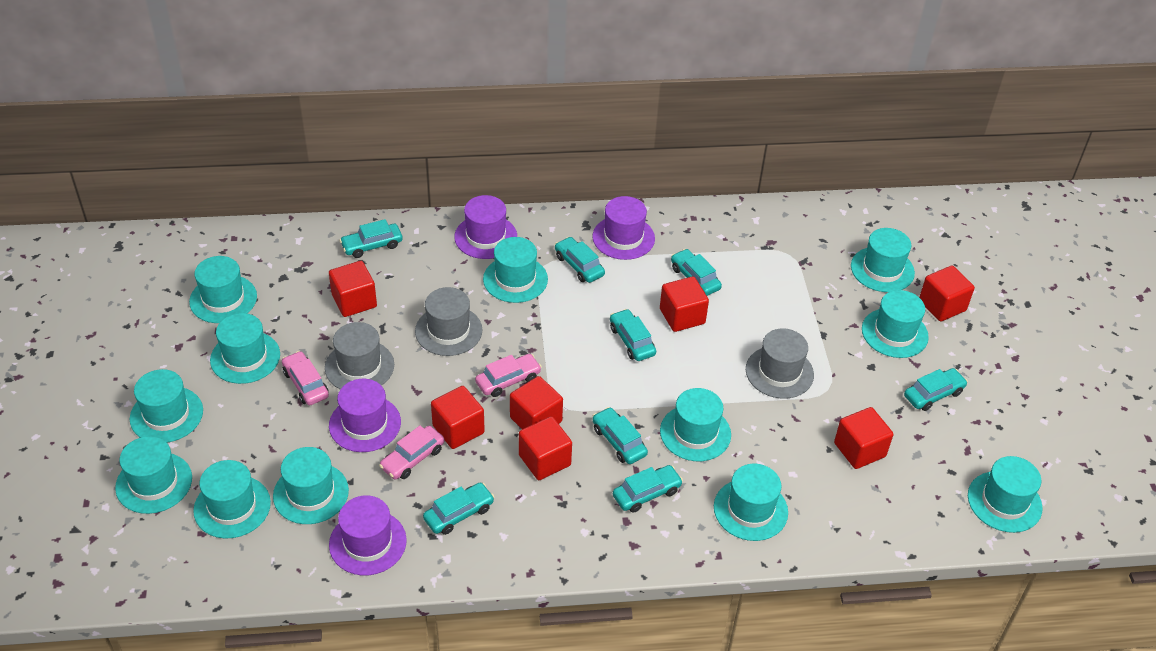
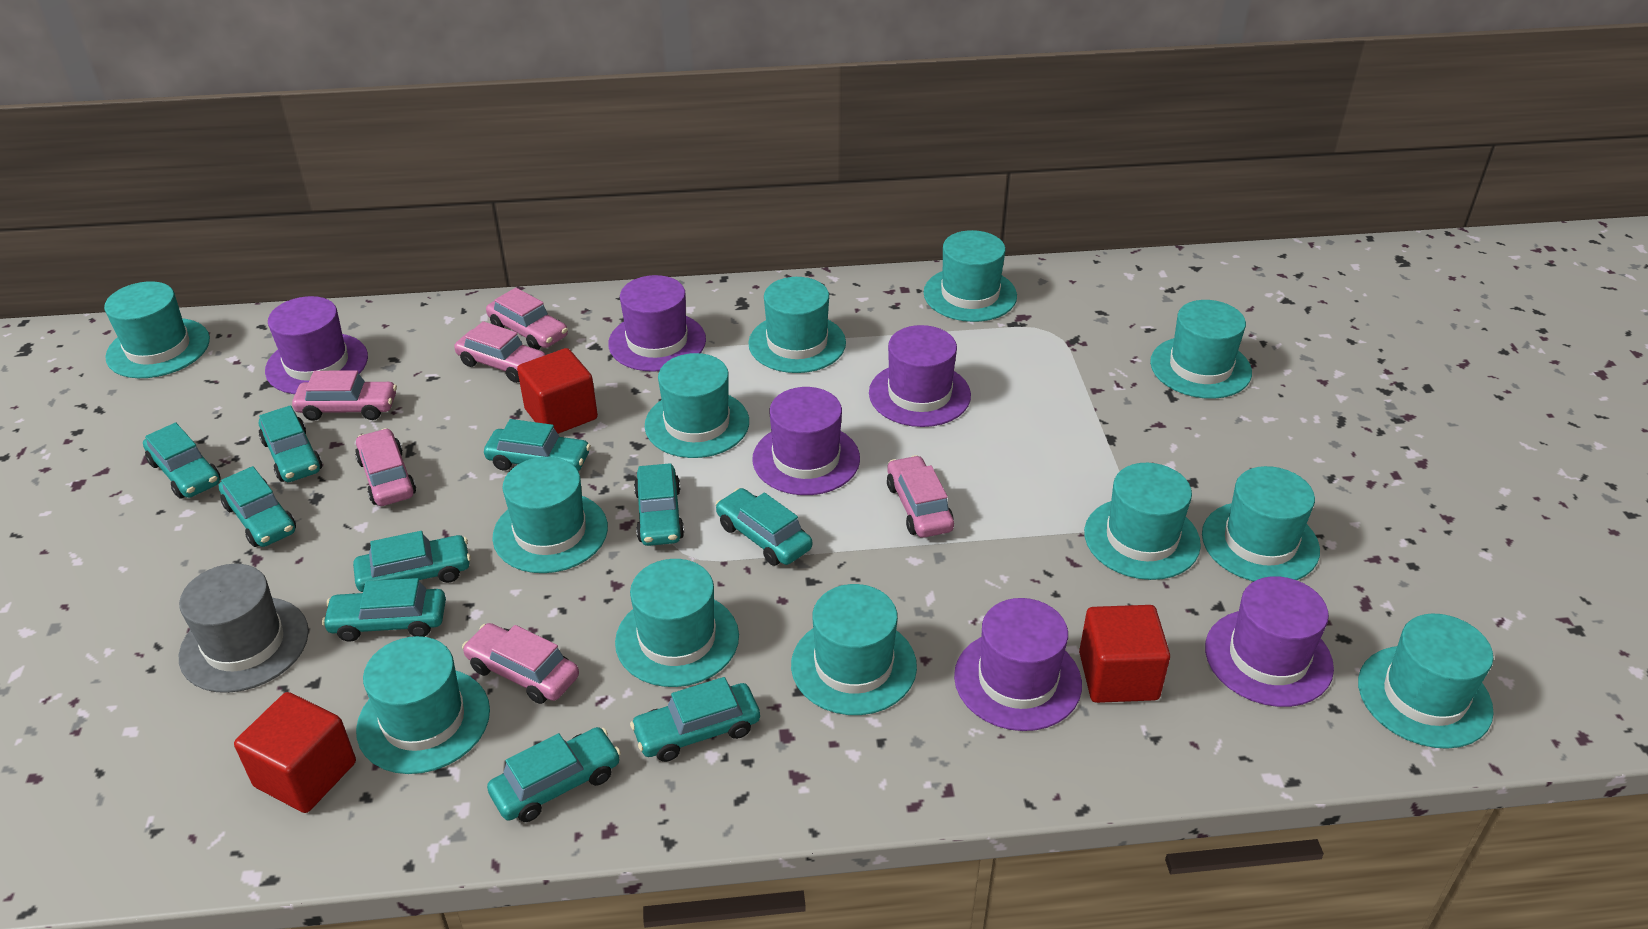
grey hat: 3 -> 1
pink car: 3 -> 6
purple hat: 4 -> 6
red cube: 7 -> 3
turquoise car: 8 -> 10

